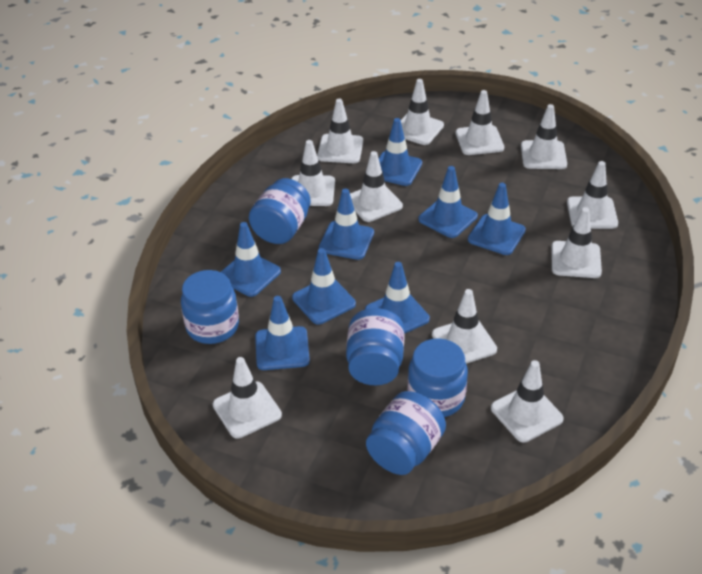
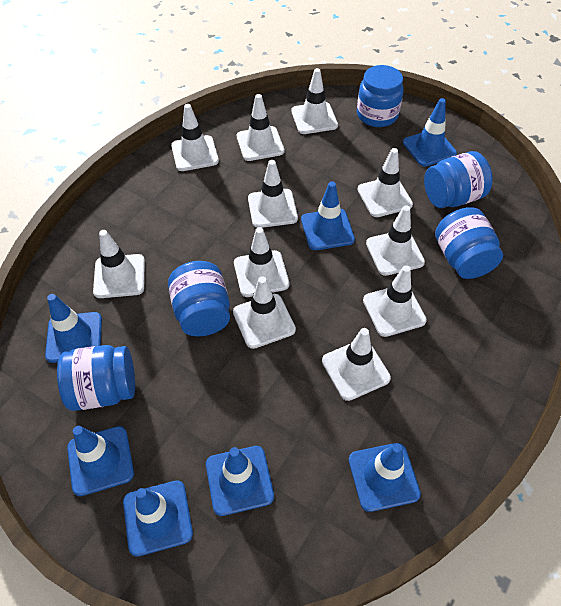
blue traffic cone: 8 -> 7

